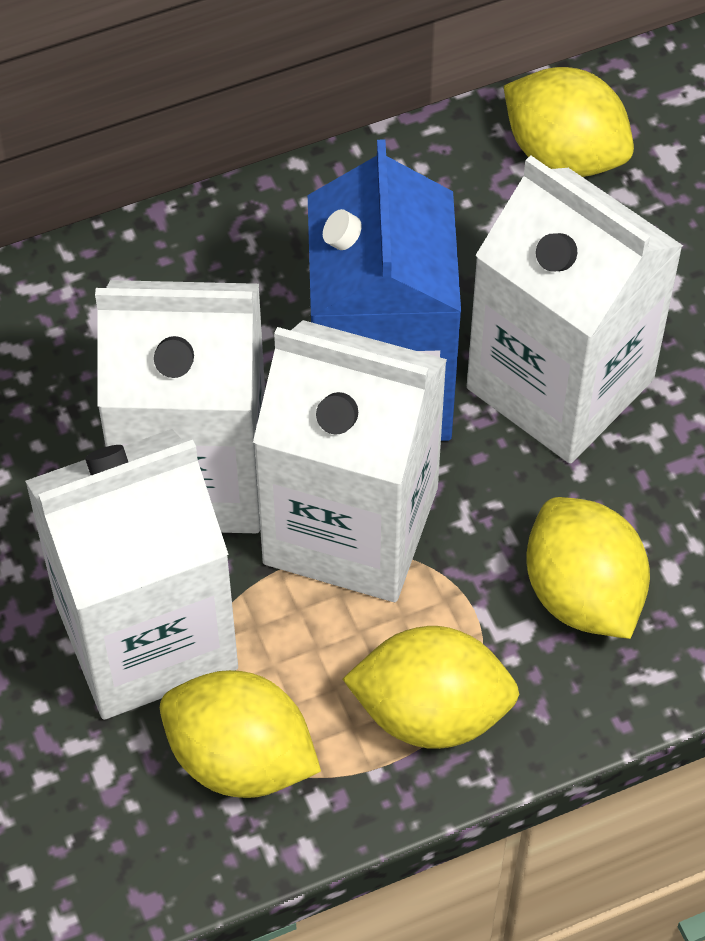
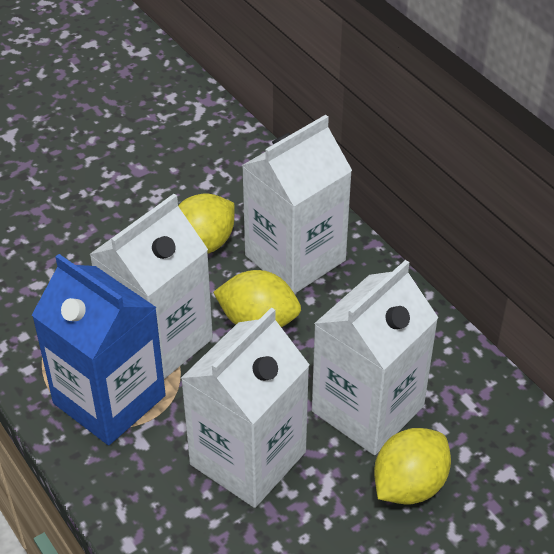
yellow lemon: 4 -> 3

